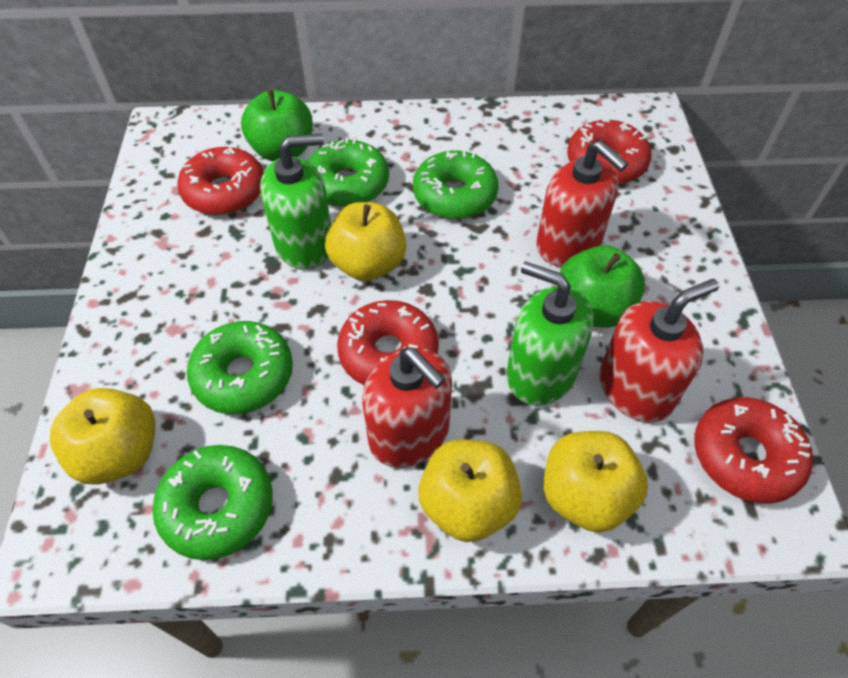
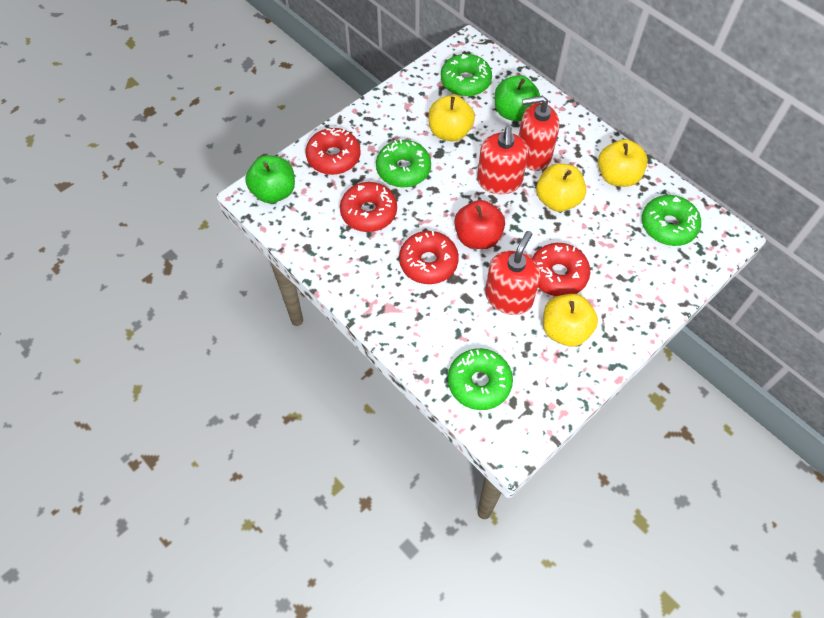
green soap dispenser: 2 -> 0
red apple: 0 -> 1

